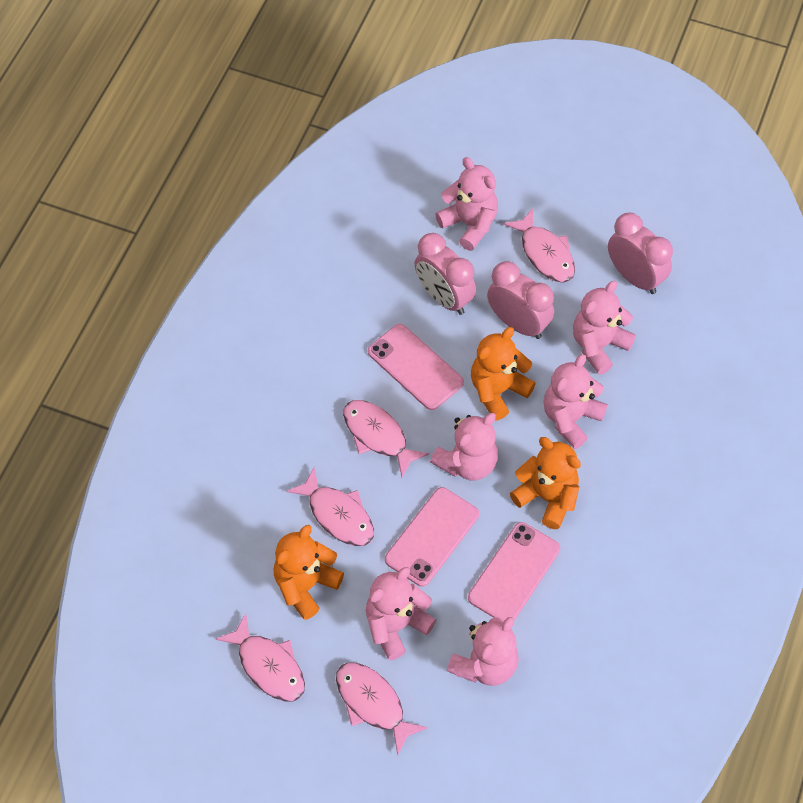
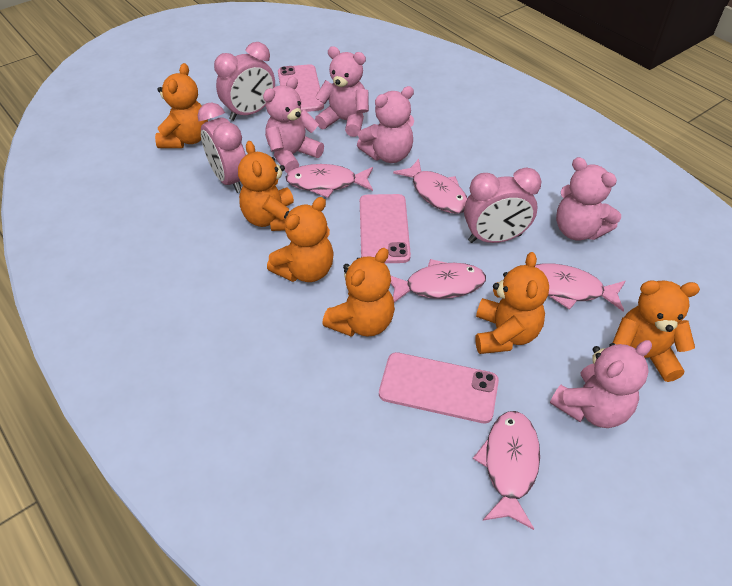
orange teddy bear: 3 -> 6
pink teddy bear: 6 -> 5

